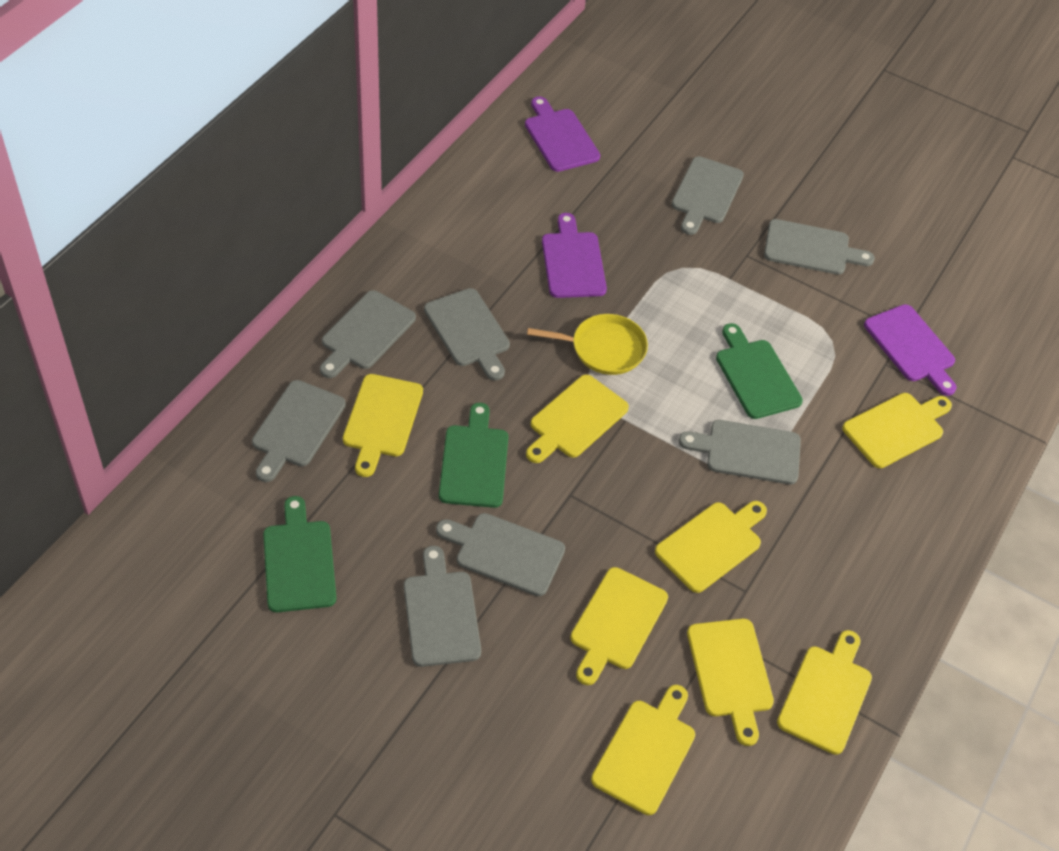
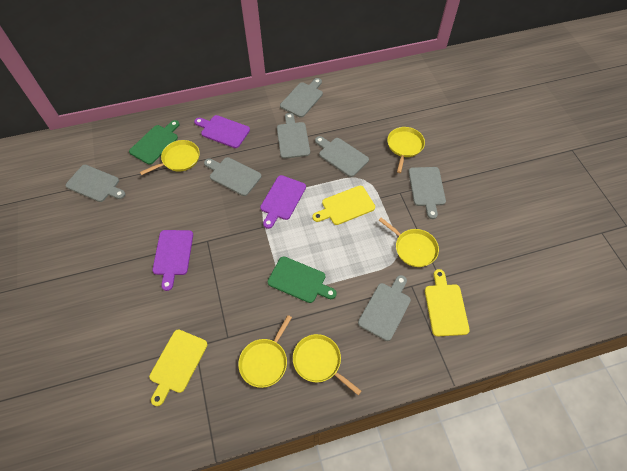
green cutting board: 3 -> 2
grey cutting board: 8 -> 7
yellow cutting board: 8 -> 3
yellow pan: 1 -> 5

